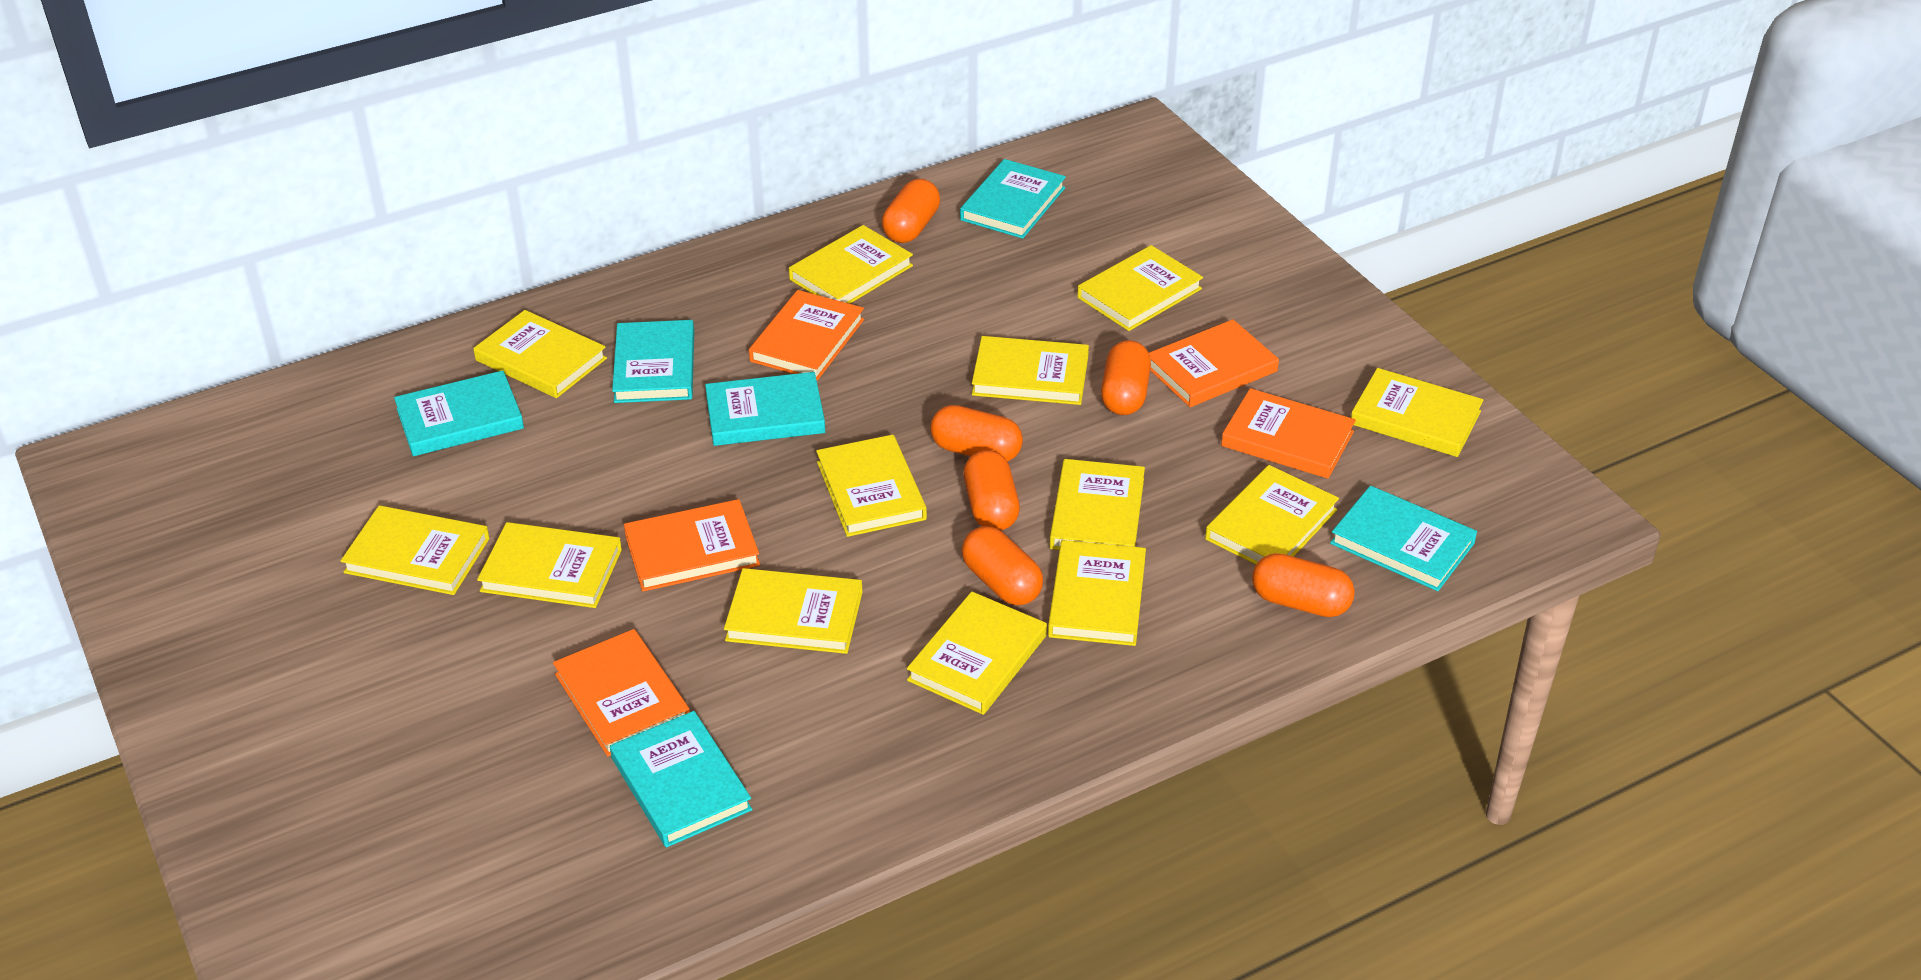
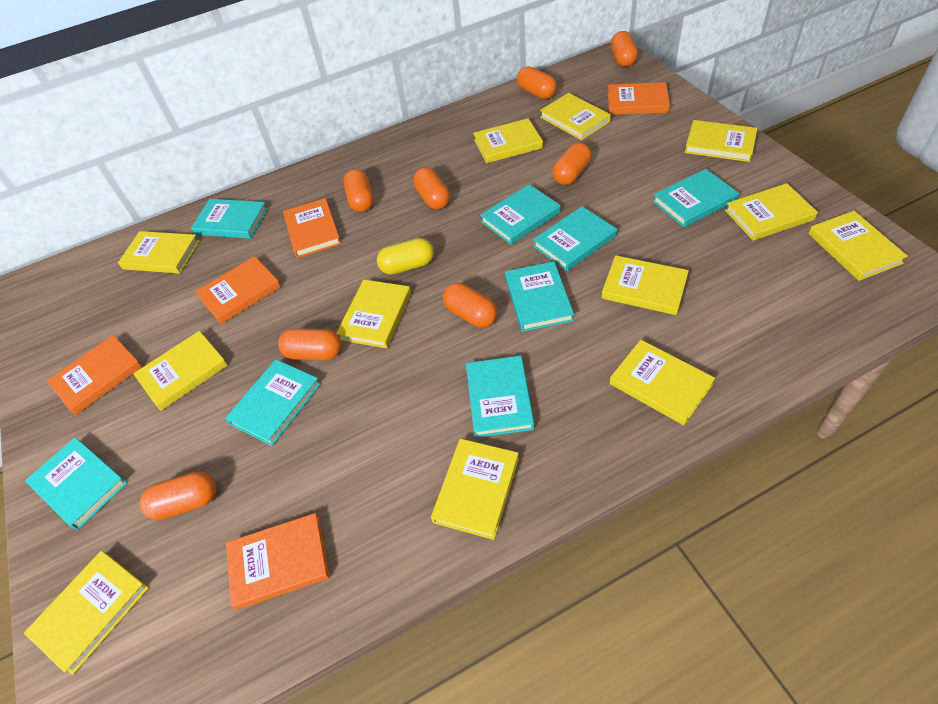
orange capsule: 6 -> 8
turquoise book: 6 -> 8
yellow book: 13 -> 12
yellow capsule: 0 -> 1

